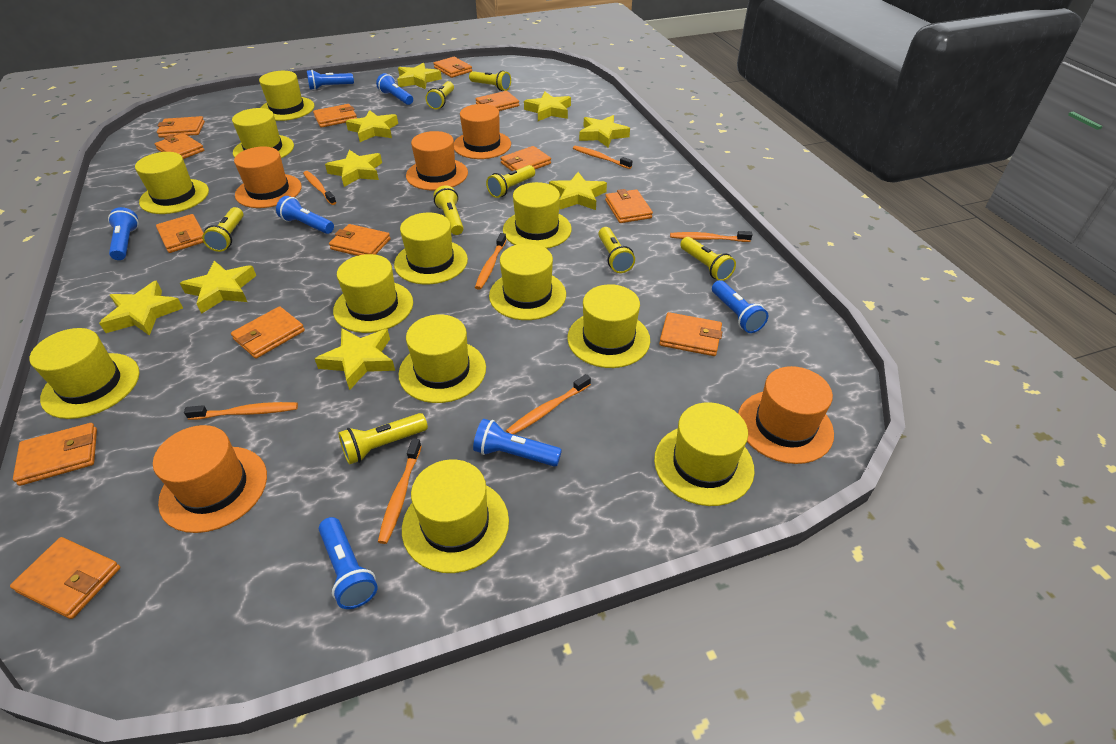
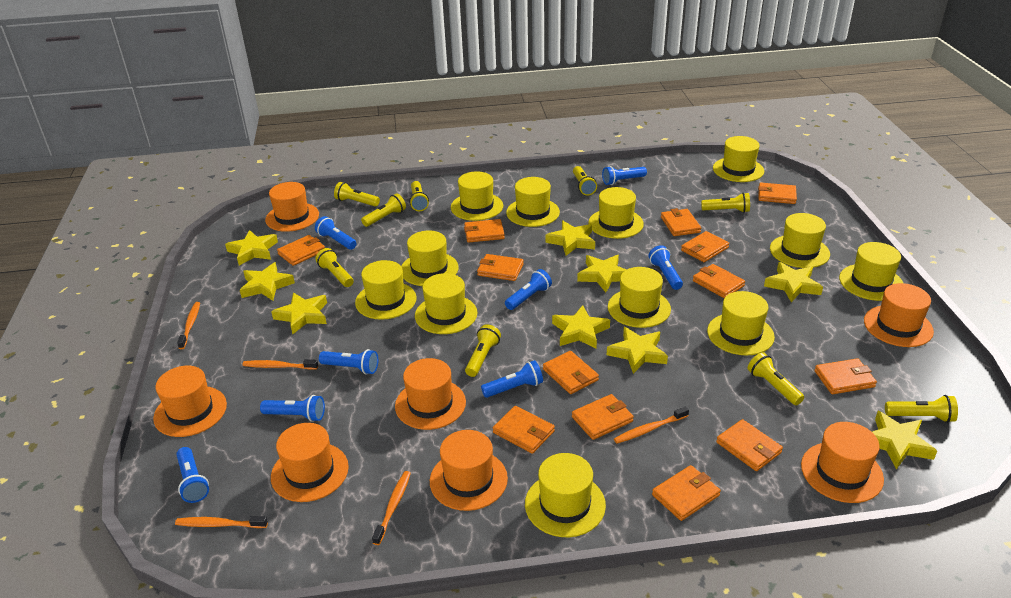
blue flashlight: 7 -> 8
orange hat: 5 -> 7
orange toothbrush: 7 -> 5
yellow flashlight: 8 -> 9

